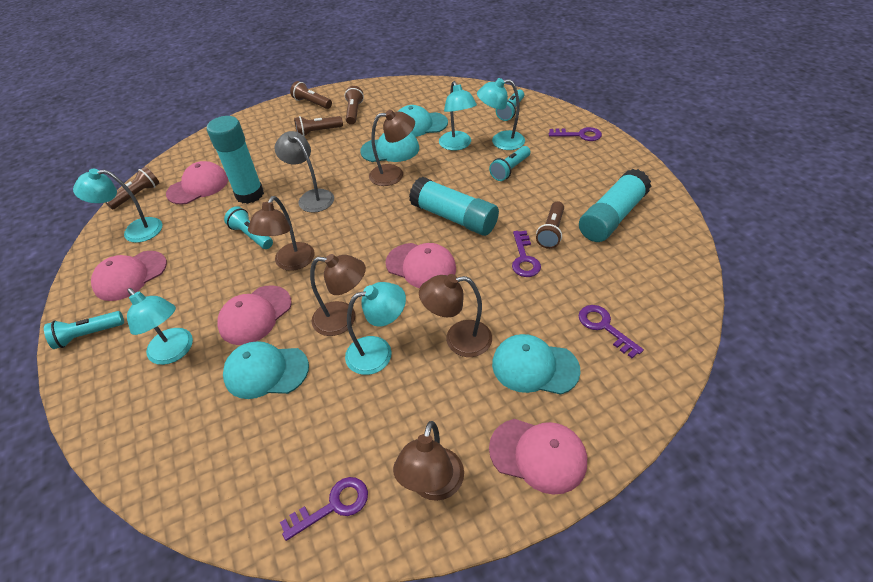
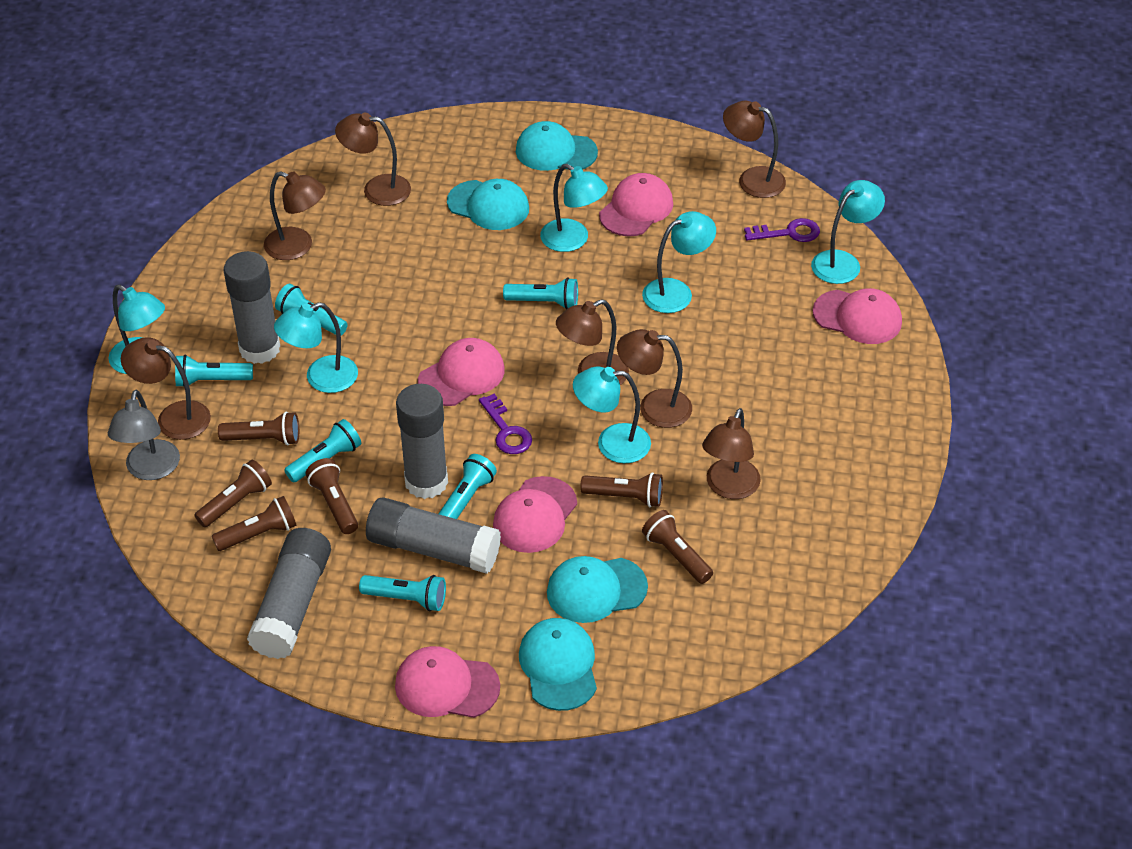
brown flashlight: 5 -> 6
brown lamp: 5 -> 7
grey glue stick: 0 -> 4
purple key: 4 -> 2
turquoise flashlight: 4 -> 6
turquoise glue stick: 3 -> 0
turquoise lamp: 5 -> 6

